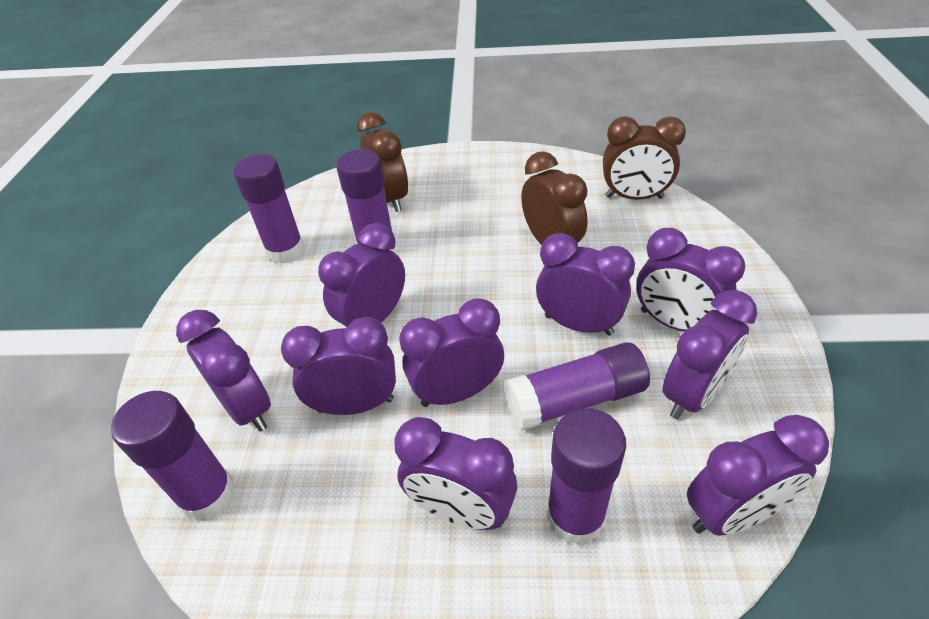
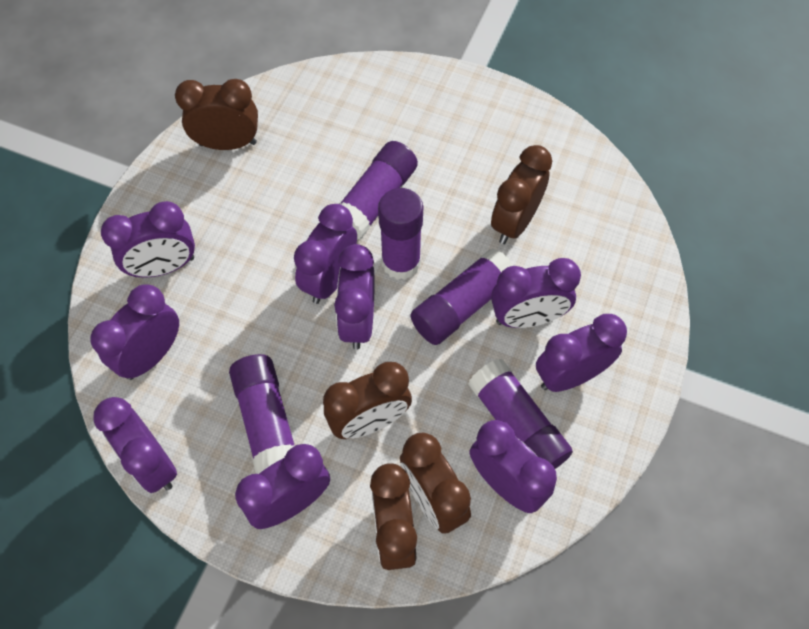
brown clock: 3 -> 5

